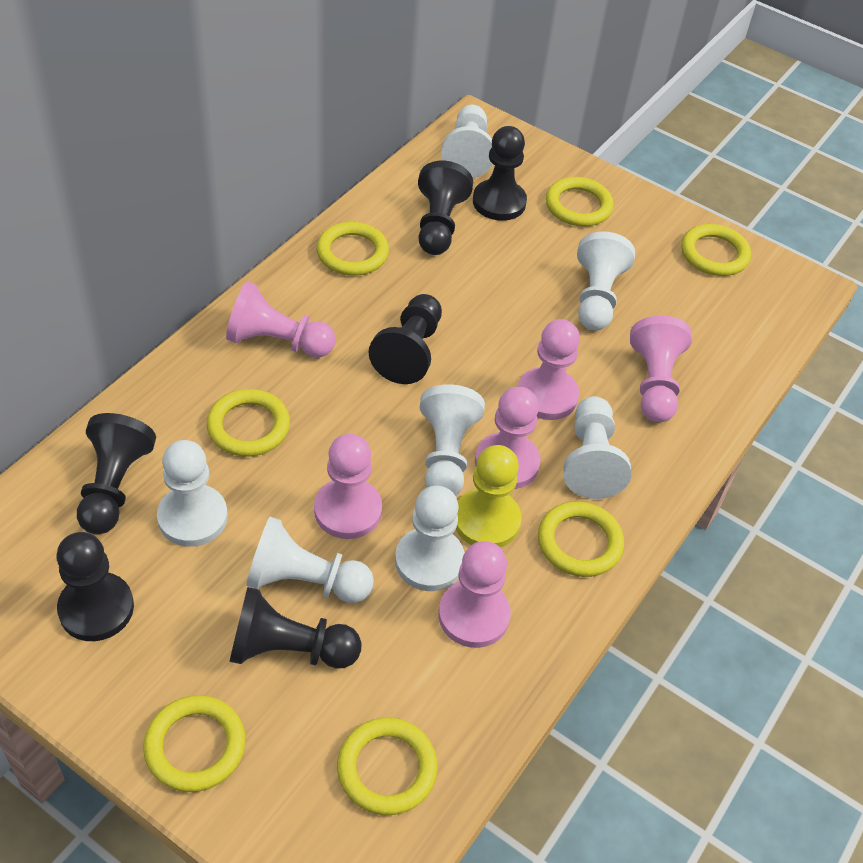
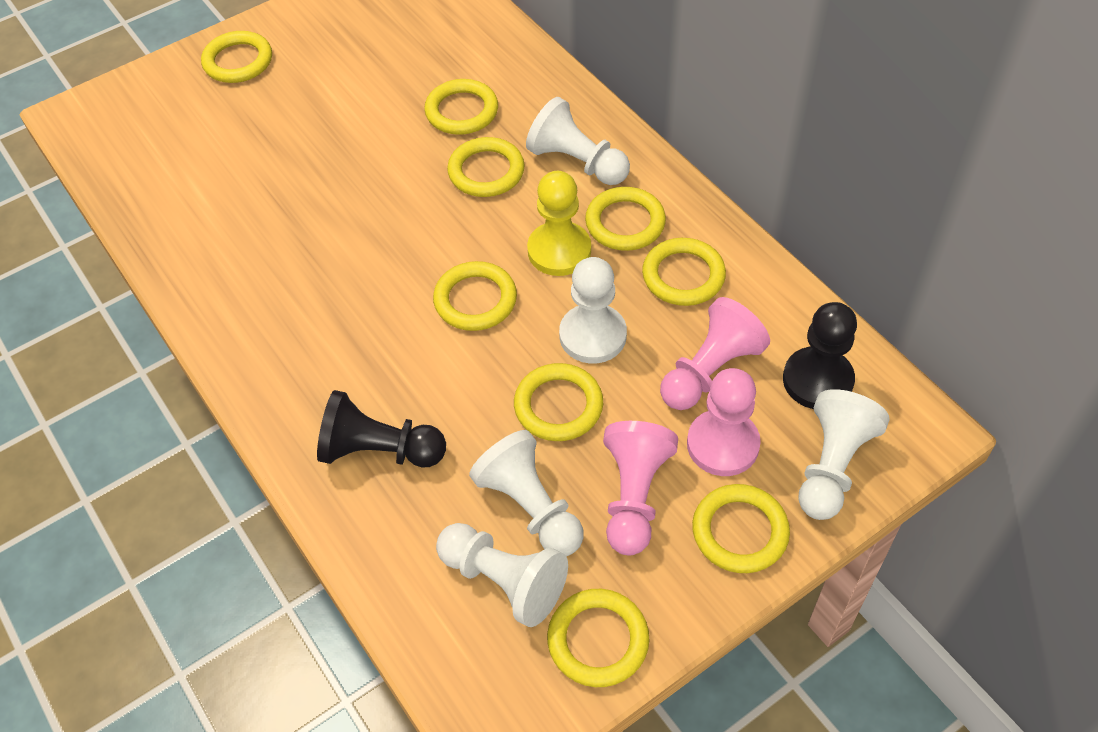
black pawn: 6 -> 2
pink pawn: 6 -> 3
white pawn: 7 -> 5
yellow ring: 7 -> 9

